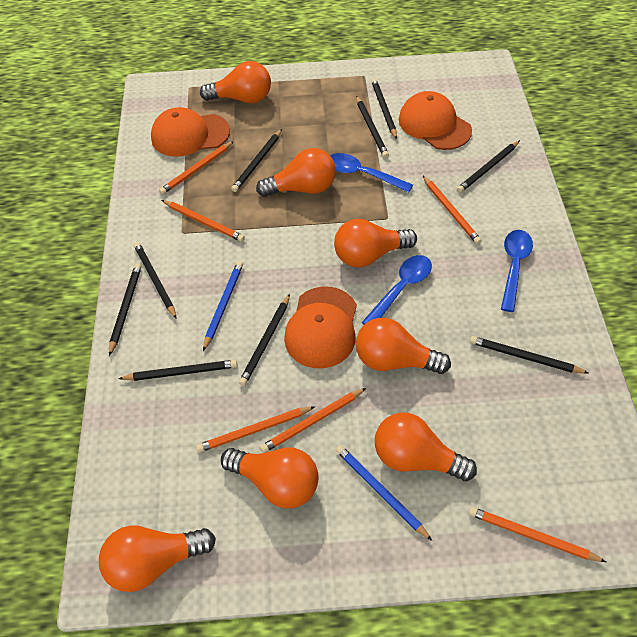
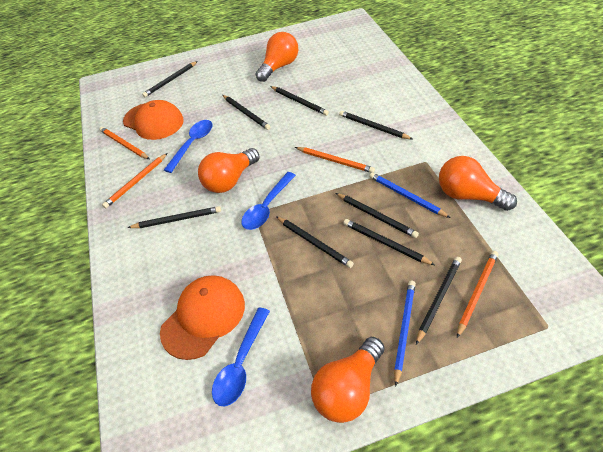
orange cap: 3 -> 2
orange light bulb: 7 -> 4
orange pencil: 6 -> 4

